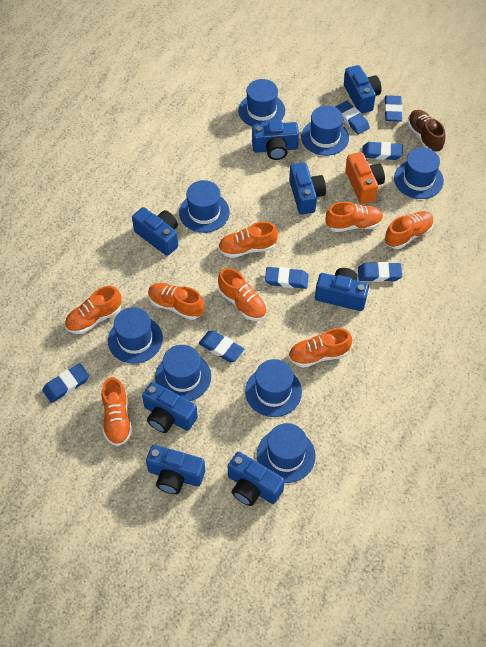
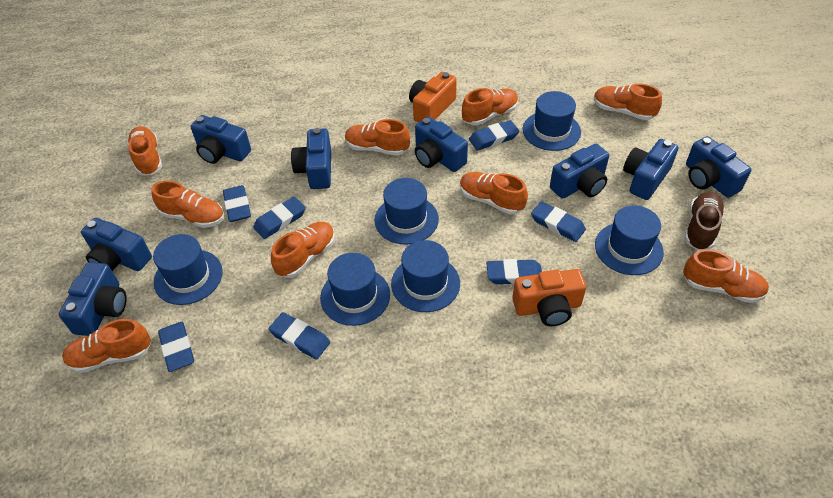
blue hat: 8 -> 6
orange camera: 1 -> 2
orange shoe: 8 -> 9

